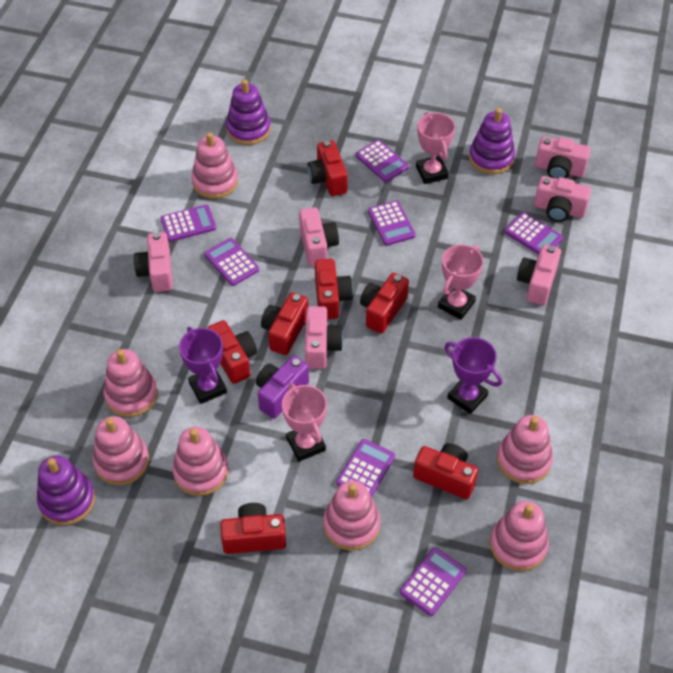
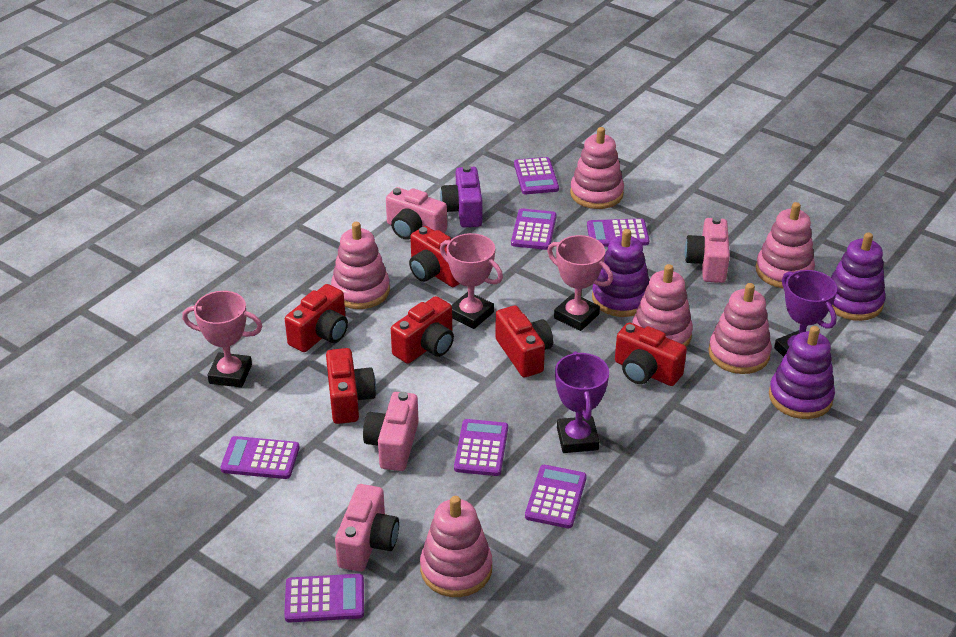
pink camera: 6 -> 4
pink stacking toy: 7 -> 6
red camera: 7 -> 6

